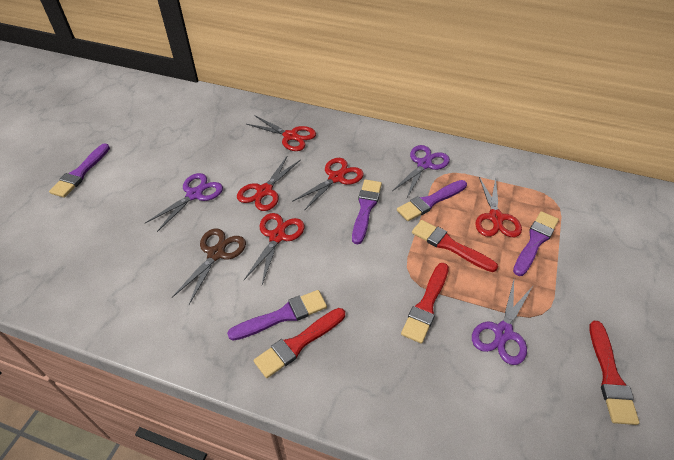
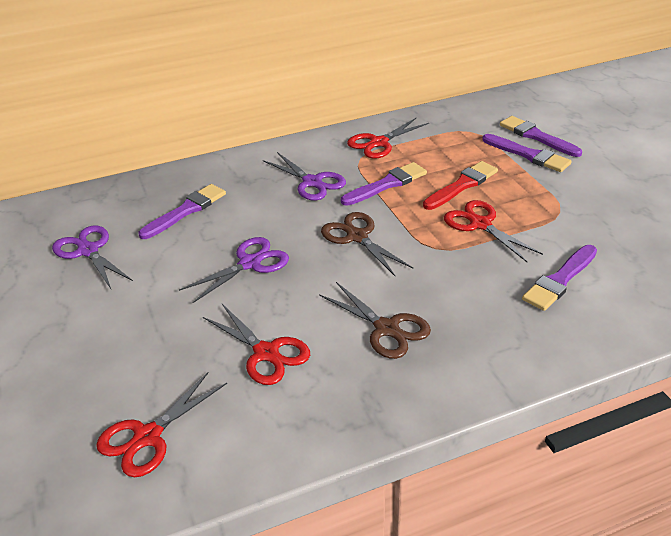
brown scissors: 1 -> 2
red brush: 4 -> 1
red scissors: 5 -> 4

